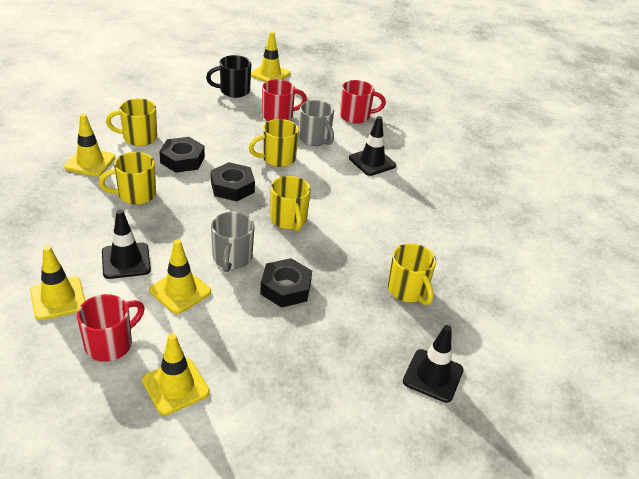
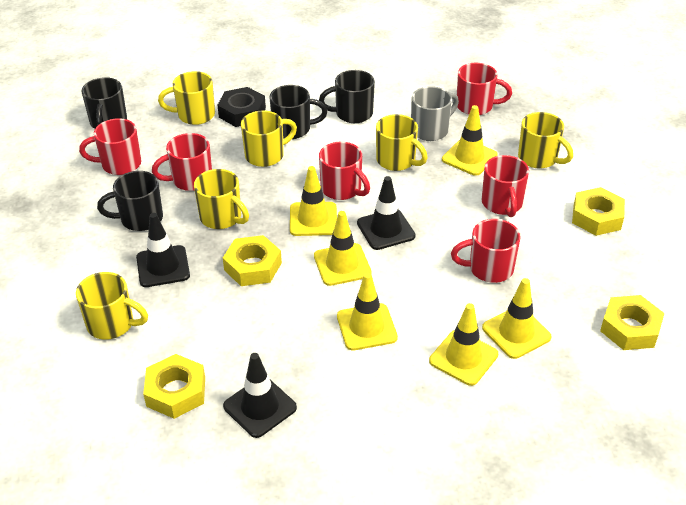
black mug: 1 -> 4
black nut: 3 -> 1
grey mug: 2 -> 1
red mug: 3 -> 6
yellow mug: 5 -> 6
yellow nut: 0 -> 4
yellow traffic cone: 5 -> 6

